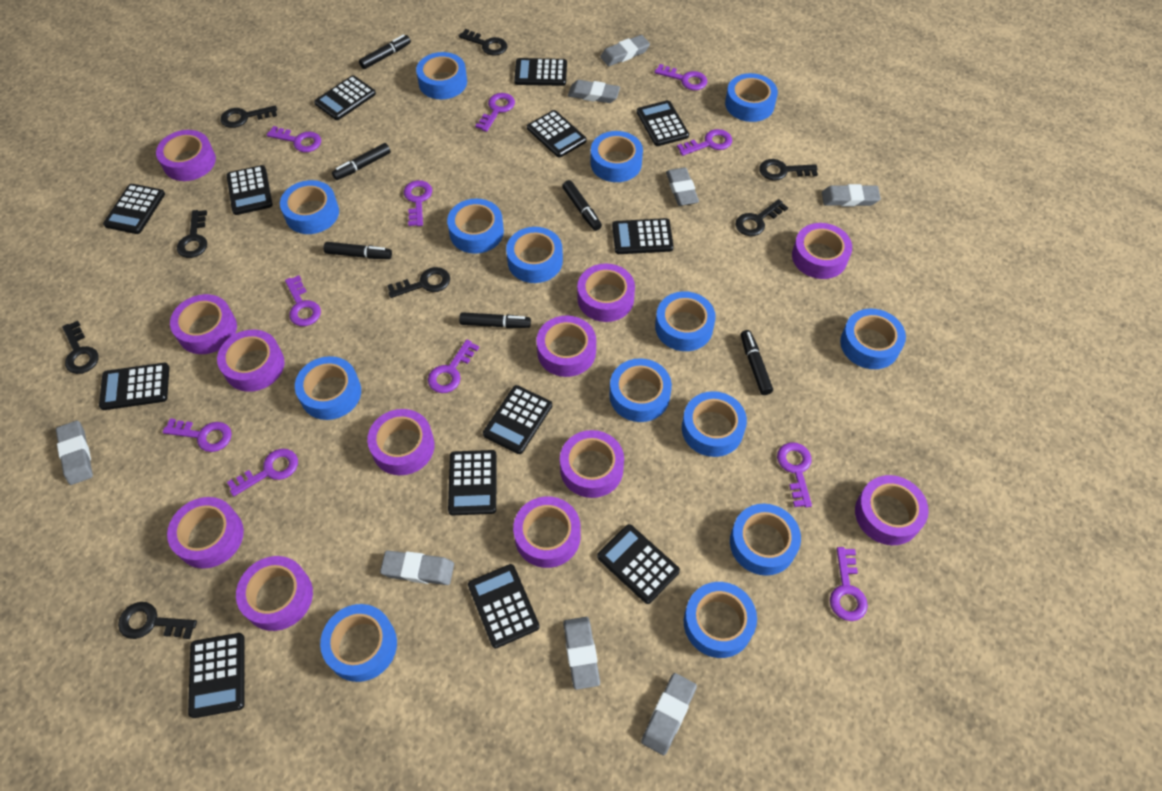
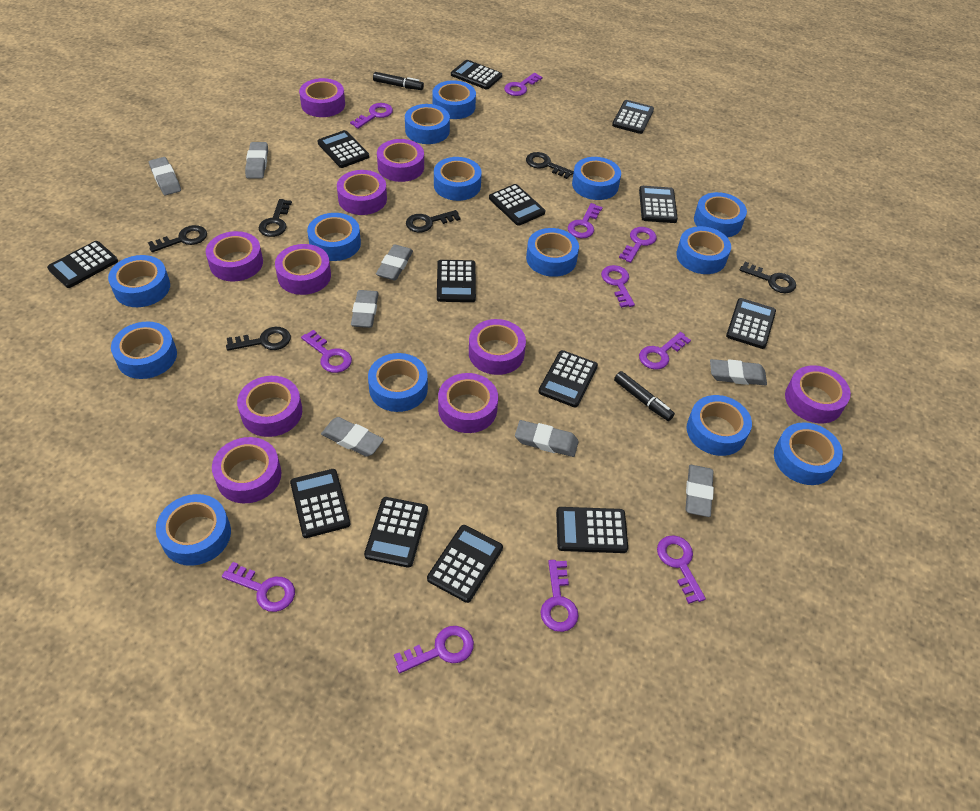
black key: 8 -> 6
black marker: 6 -> 2
purple tape: 12 -> 10

